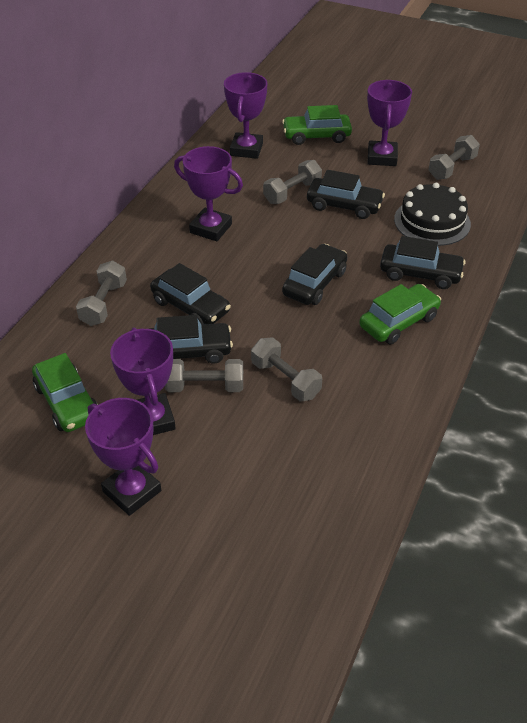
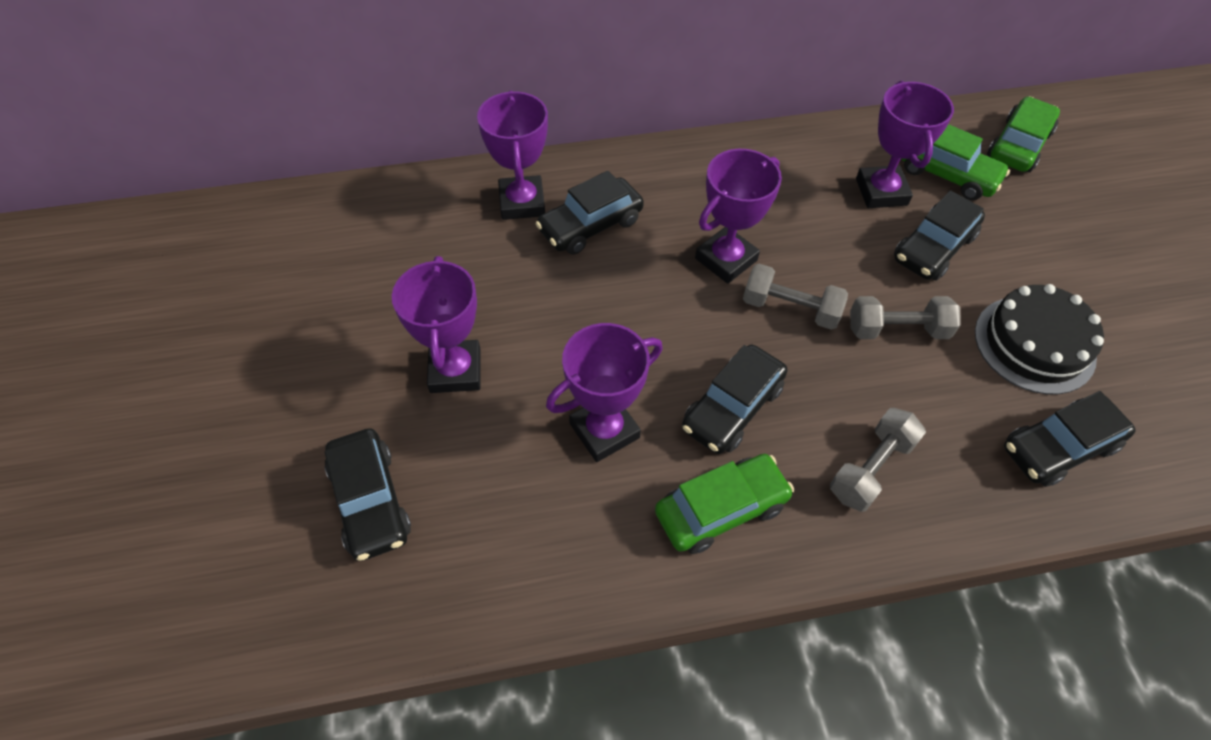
grey dumbbell: 5 -> 3

